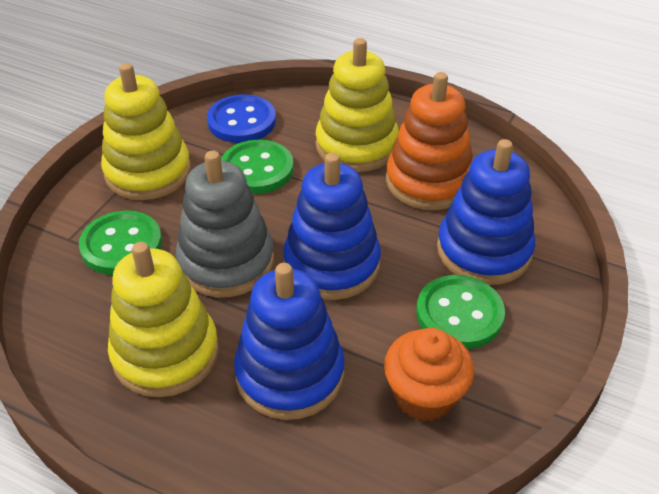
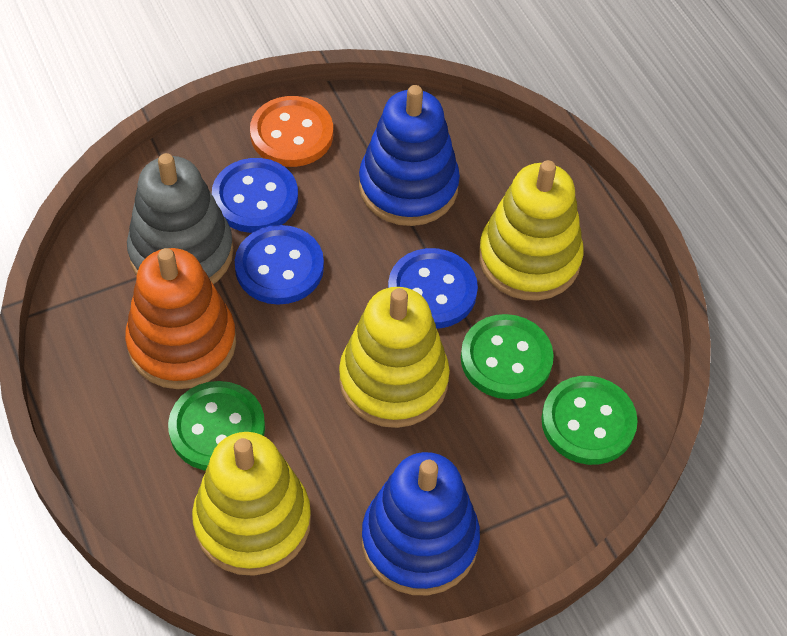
blue button: 1 -> 3
blue stacking toy: 3 -> 2
orange button: 0 -> 1
orange cupcake: 1 -> 0

